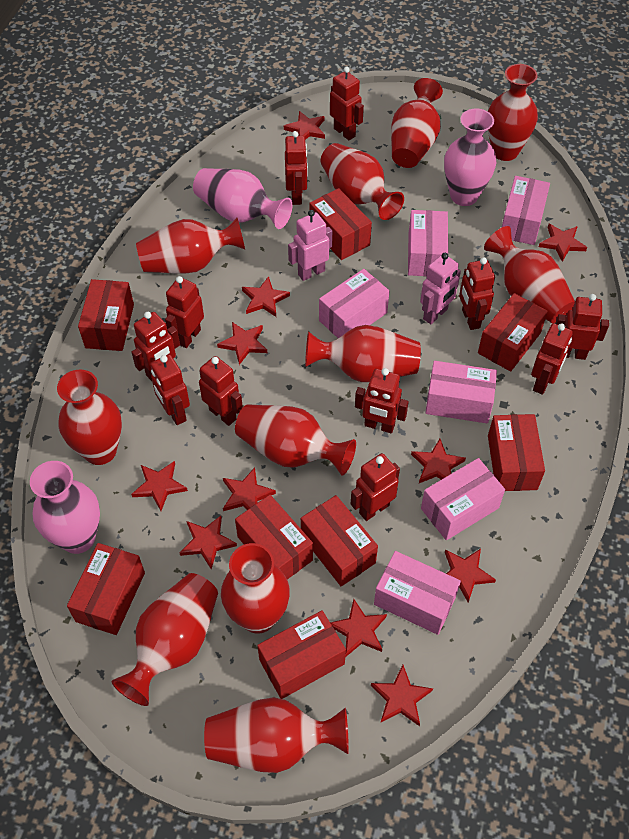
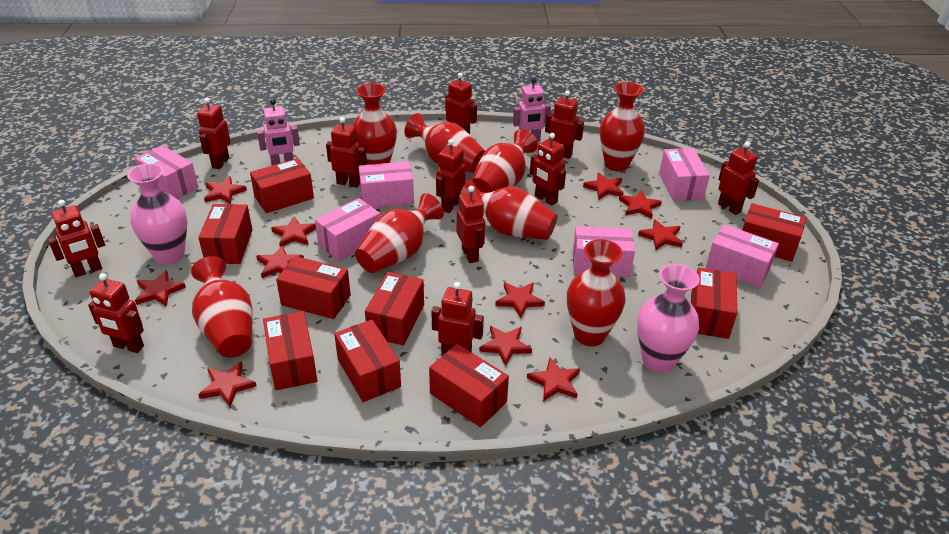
pink vase: 3 -> 2
red box: 8 -> 9
red vase: 11 -> 8

